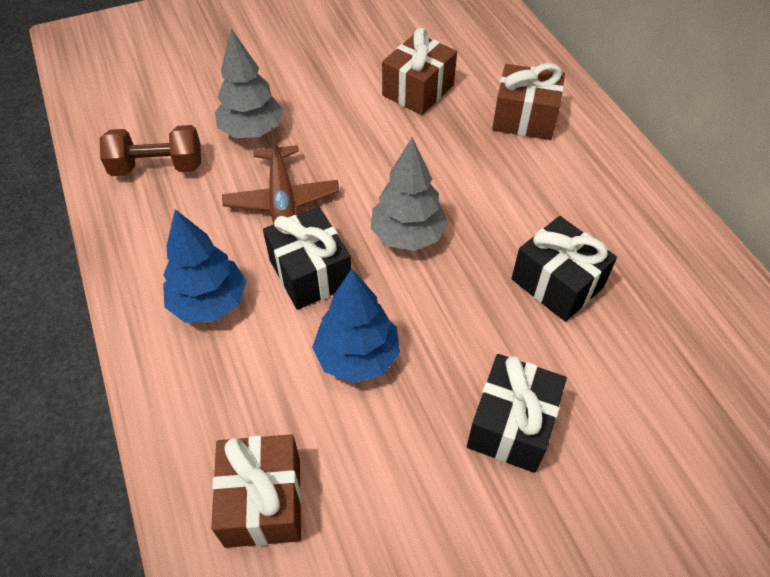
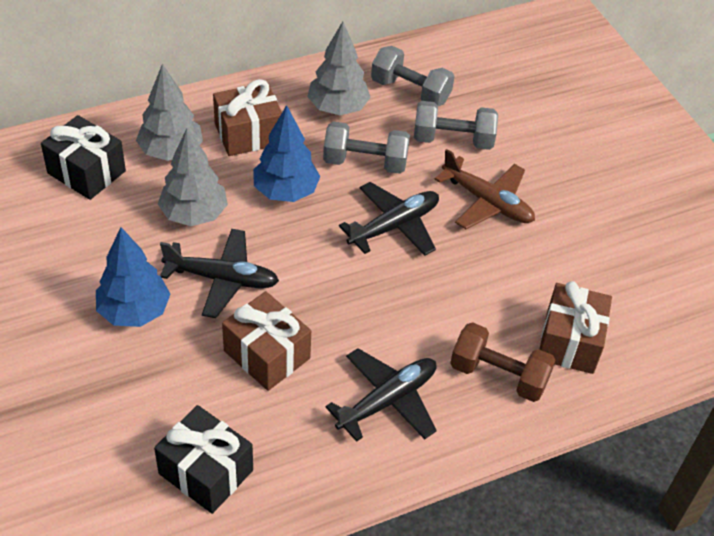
black gift: 3 -> 2
black plane: 0 -> 3
grey dumbbell: 0 -> 3
grey tree: 2 -> 3

